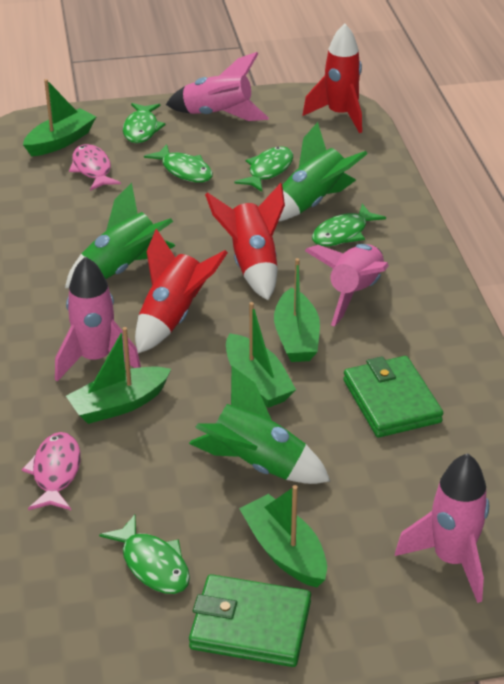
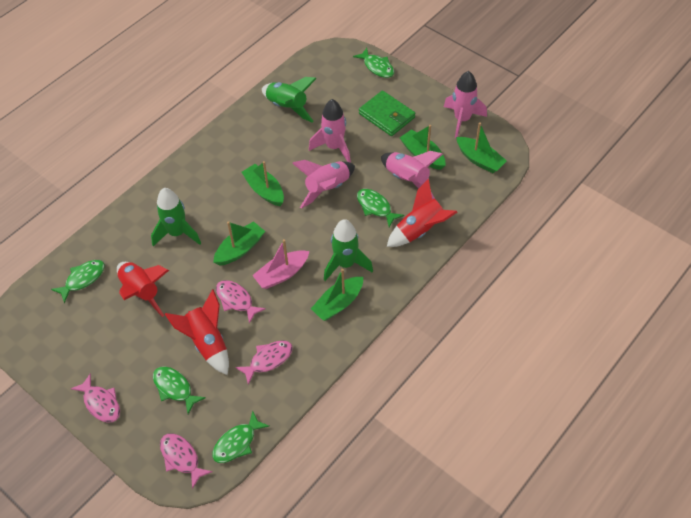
green wallet: 2 -> 1
pink boat: 0 -> 1
pink fish: 2 -> 4

